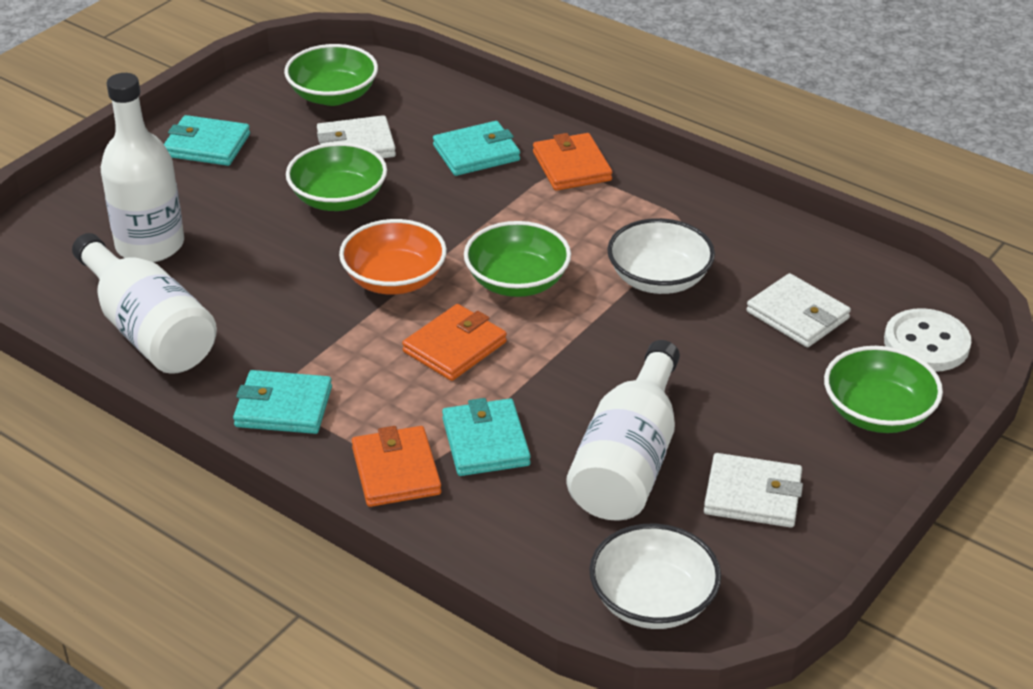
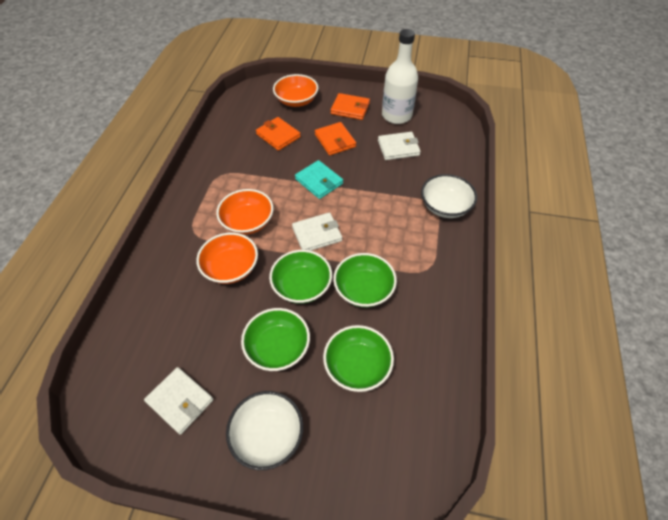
orange bowl: 1 -> 3
turquoise wallet: 4 -> 1
white bottle: 3 -> 1
white button: 1 -> 0

